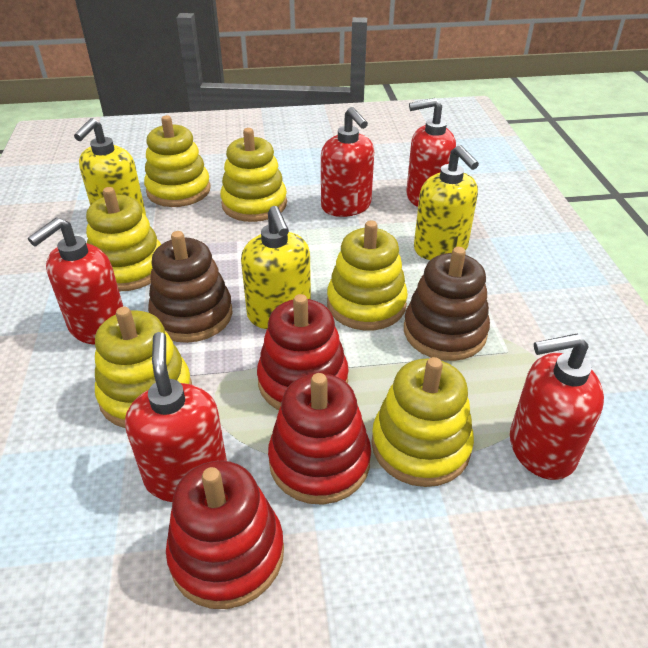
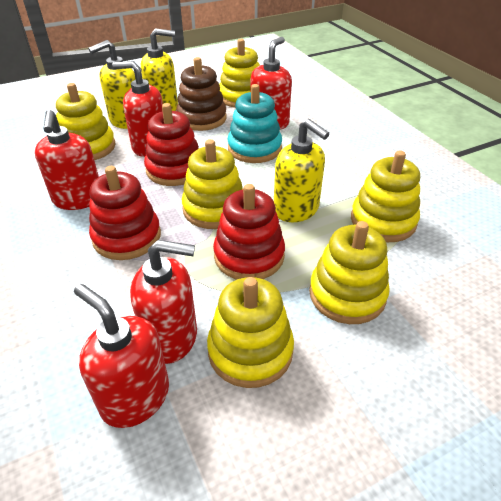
brown stacking toy: 2 -> 1
turquoise stacking toy: 0 -> 1

